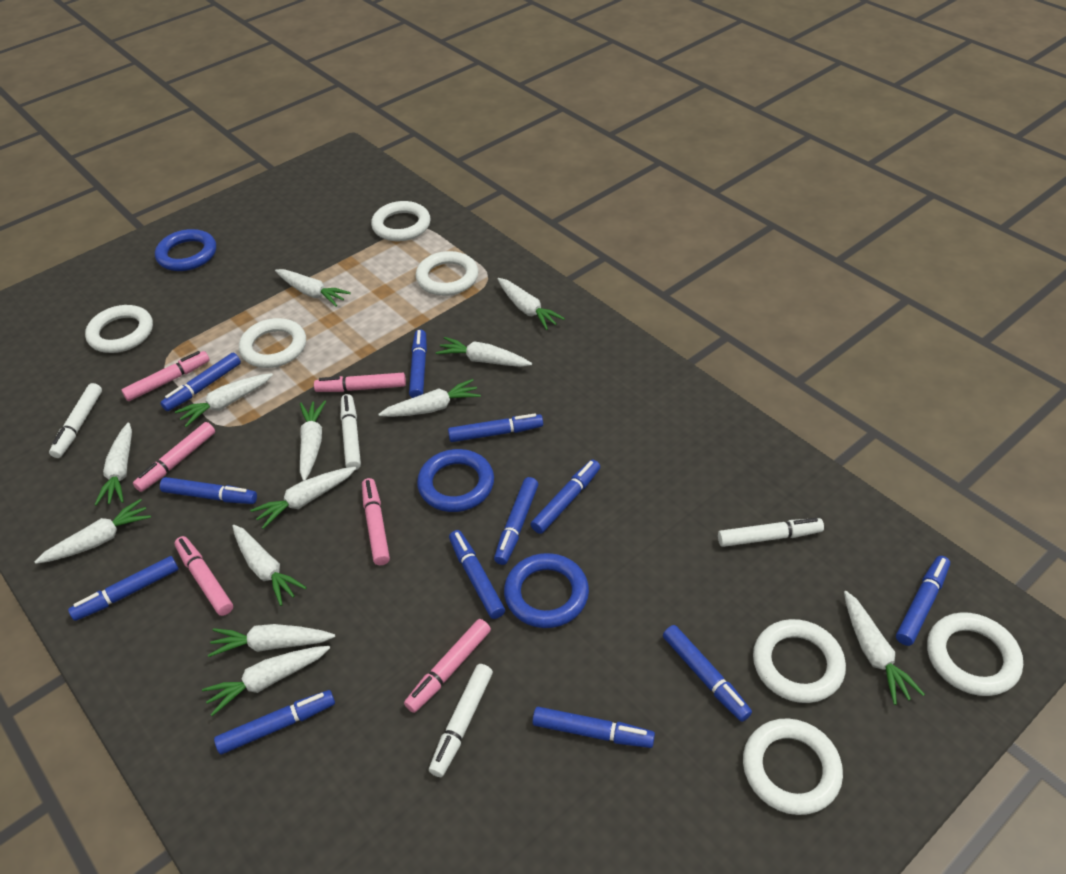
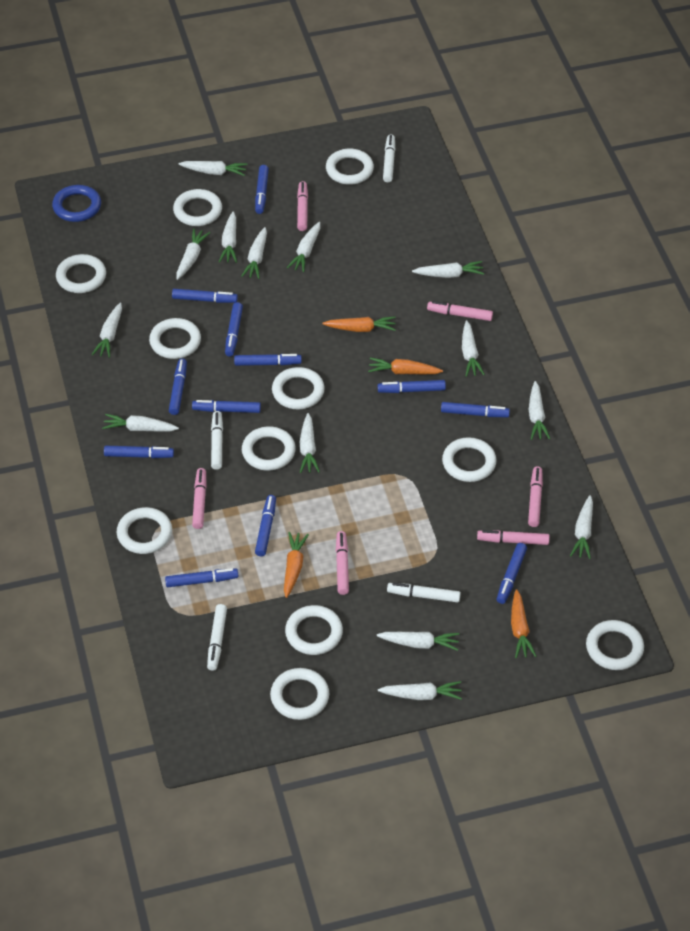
blue ring: 3 -> 1
orange carrot: 0 -> 4
white carrot: 13 -> 14
white ring: 7 -> 11

